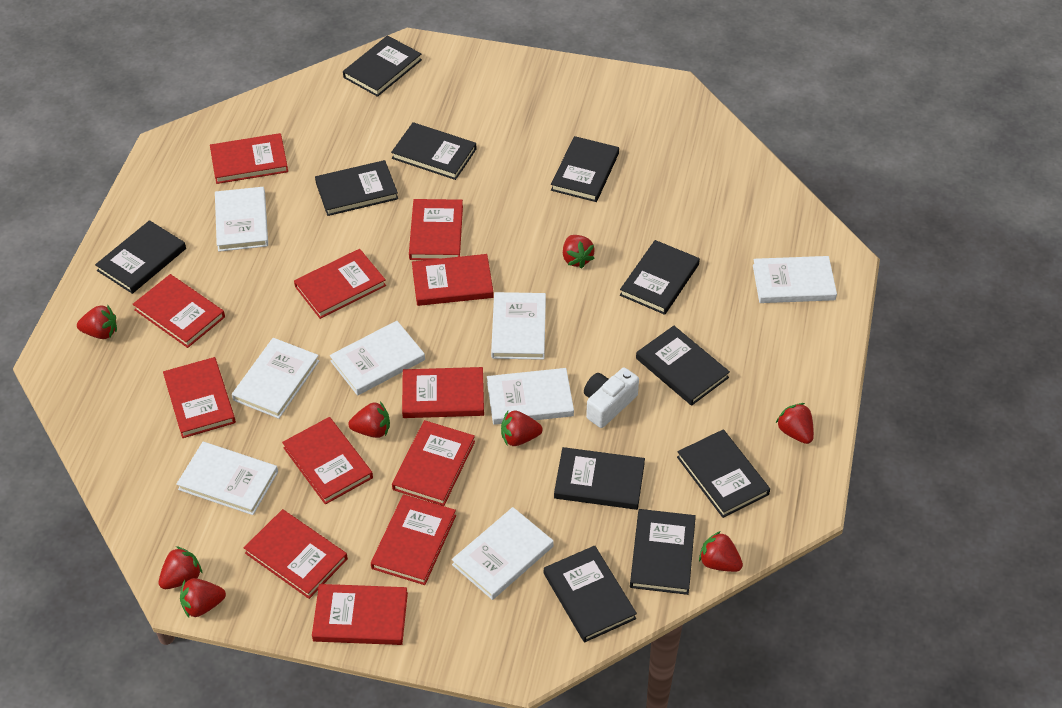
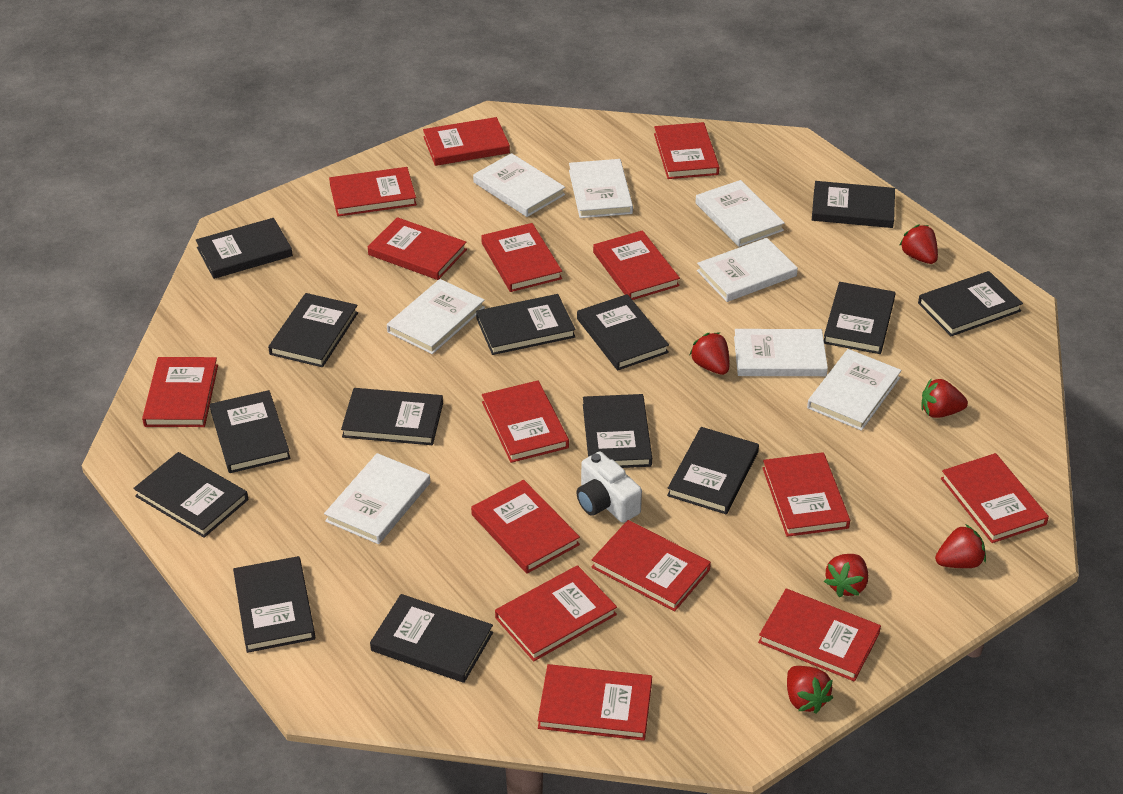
black book: 11 -> 14
red book: 12 -> 15
red strawberry: 8 -> 6

